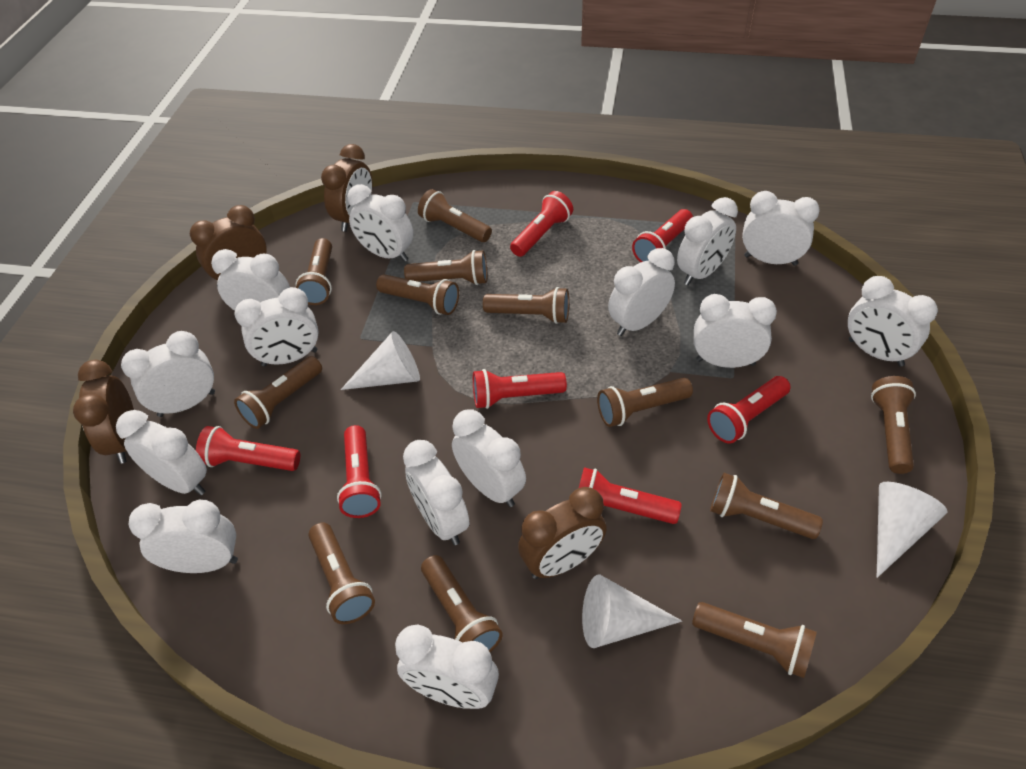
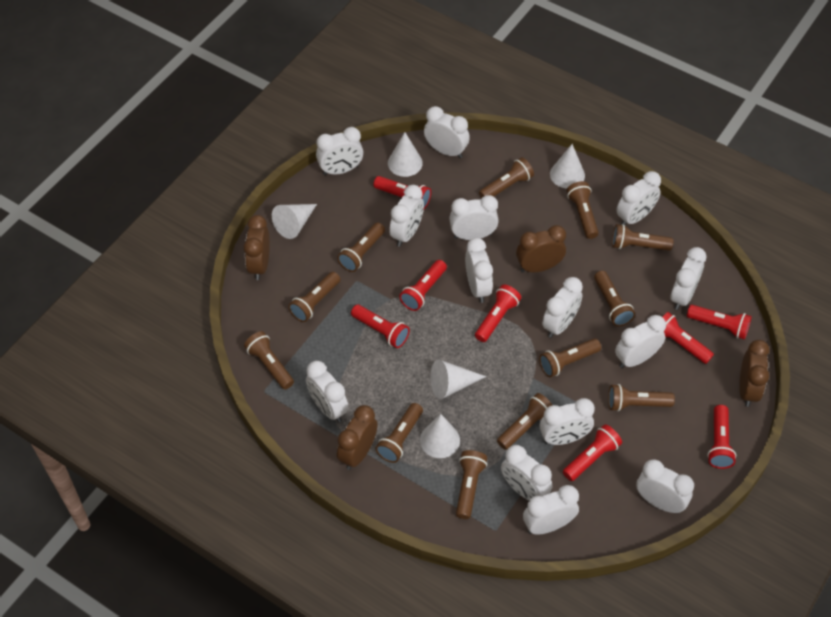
red flashlight: 7 -> 8
white cone: 3 -> 5

